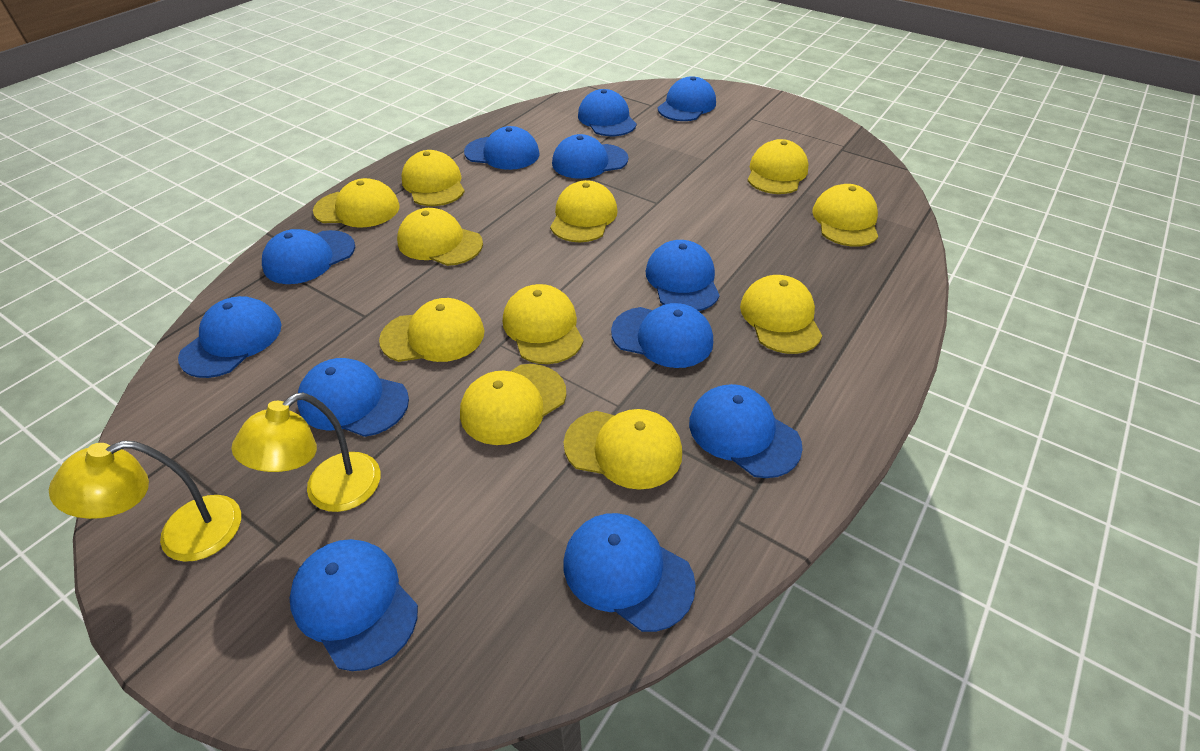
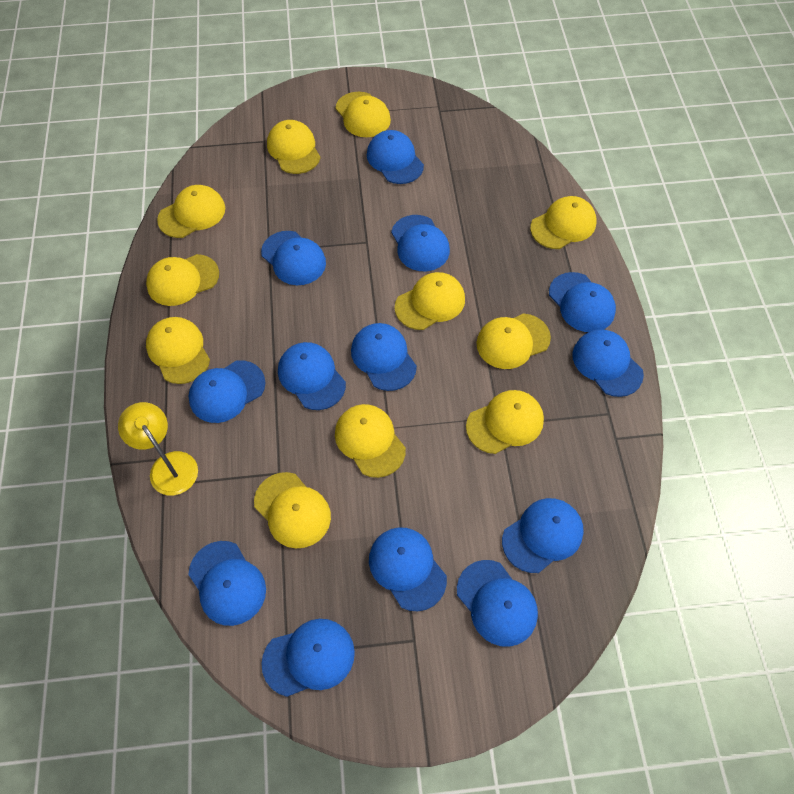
blue cap: 12 -> 13
yellow lamp: 2 -> 1

